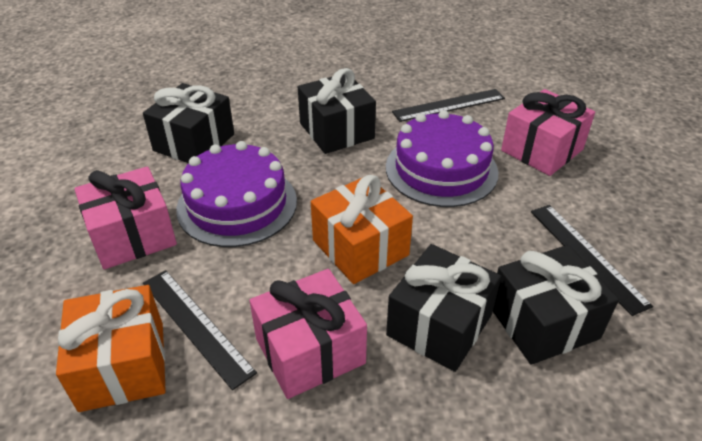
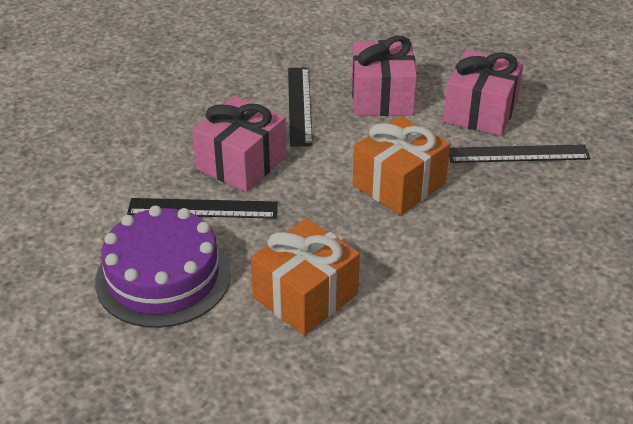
black gift: 4 -> 0
purple cake: 2 -> 1

